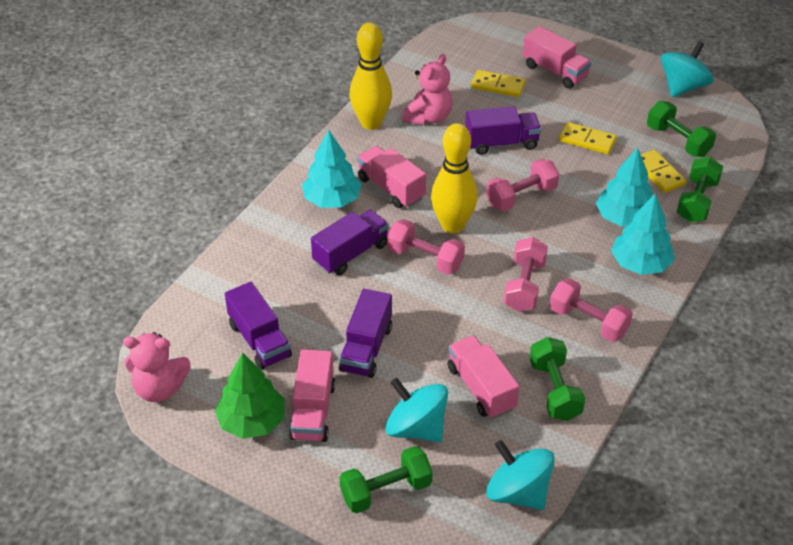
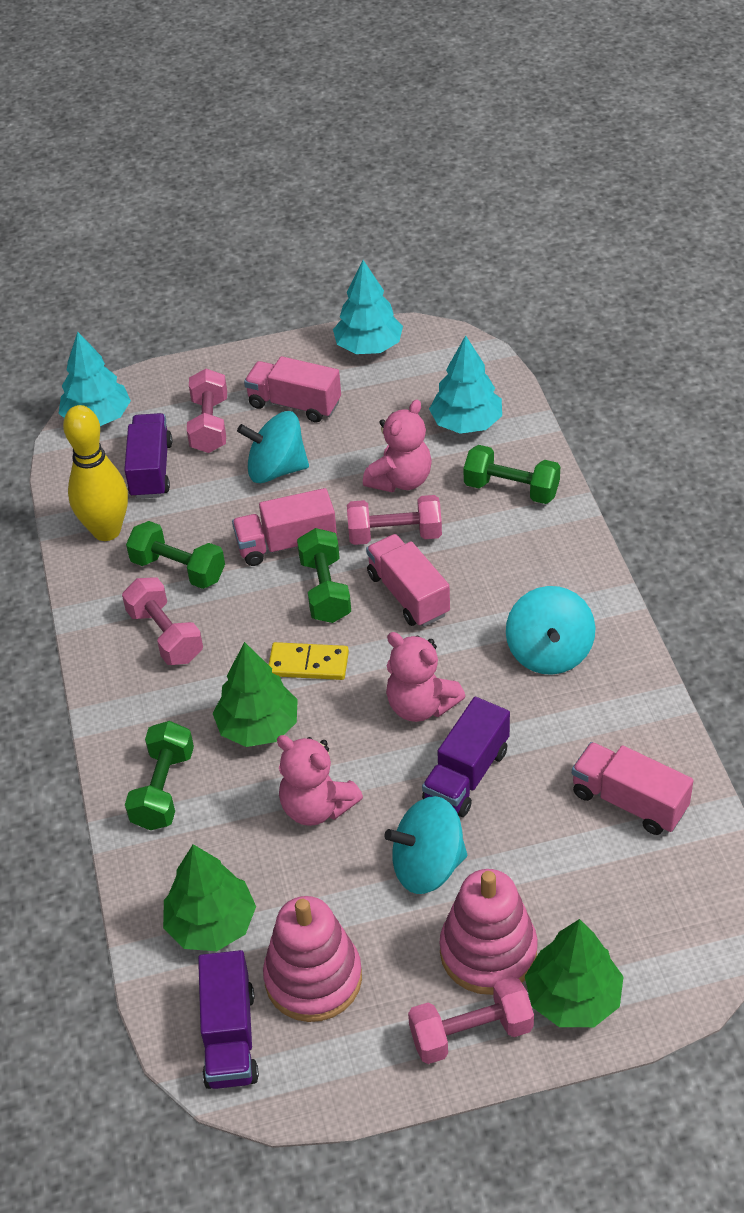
green tree: 1 -> 3
pink stacking toy: 0 -> 2
pink teddy bear: 2 -> 3
purple truck: 4 -> 3
yellow bowling pin: 2 -> 1
yellow domino: 3 -> 1

